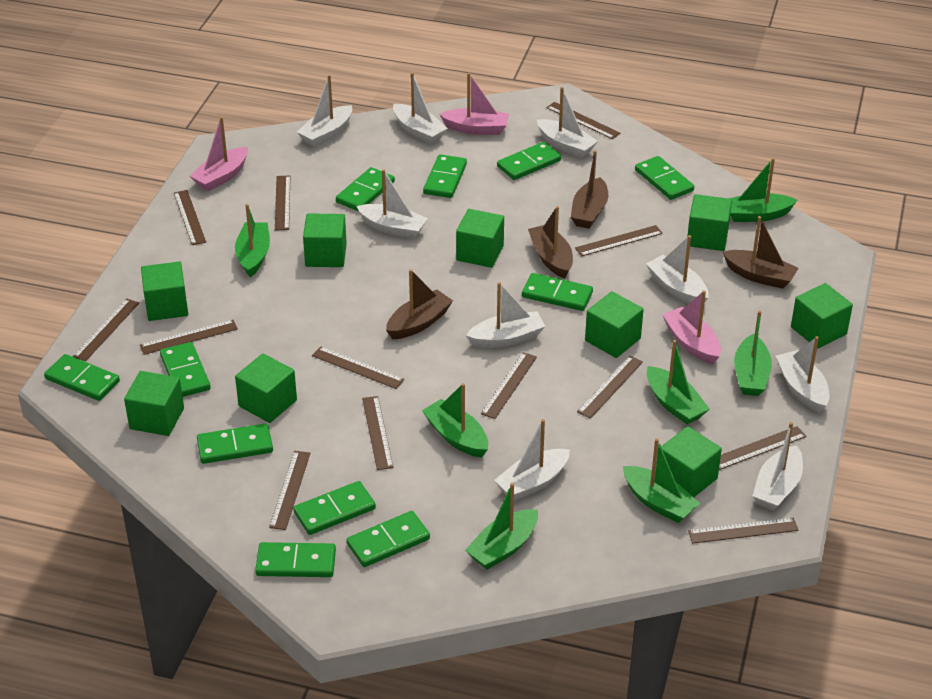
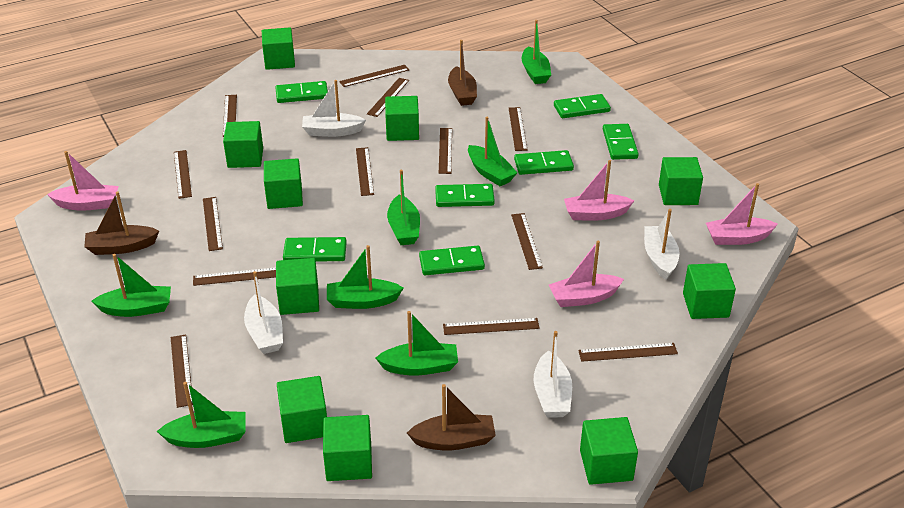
brown boat: 4 -> 3
green cube: 9 -> 10
green domino: 11 -> 7
pink boat: 3 -> 4
white boat: 9 -> 4

